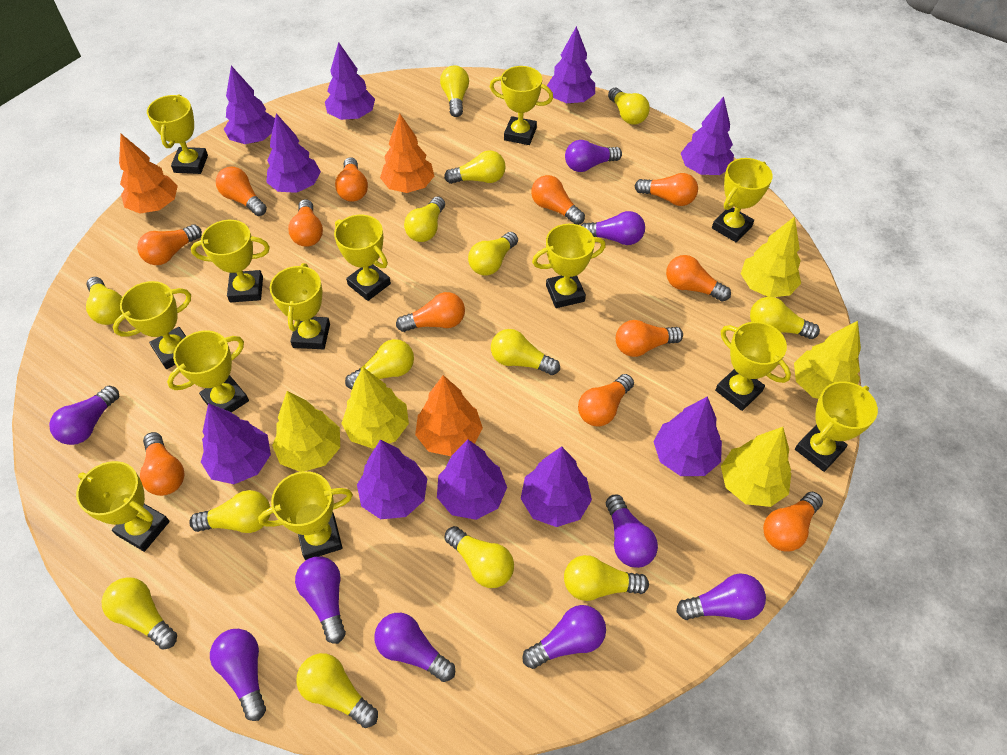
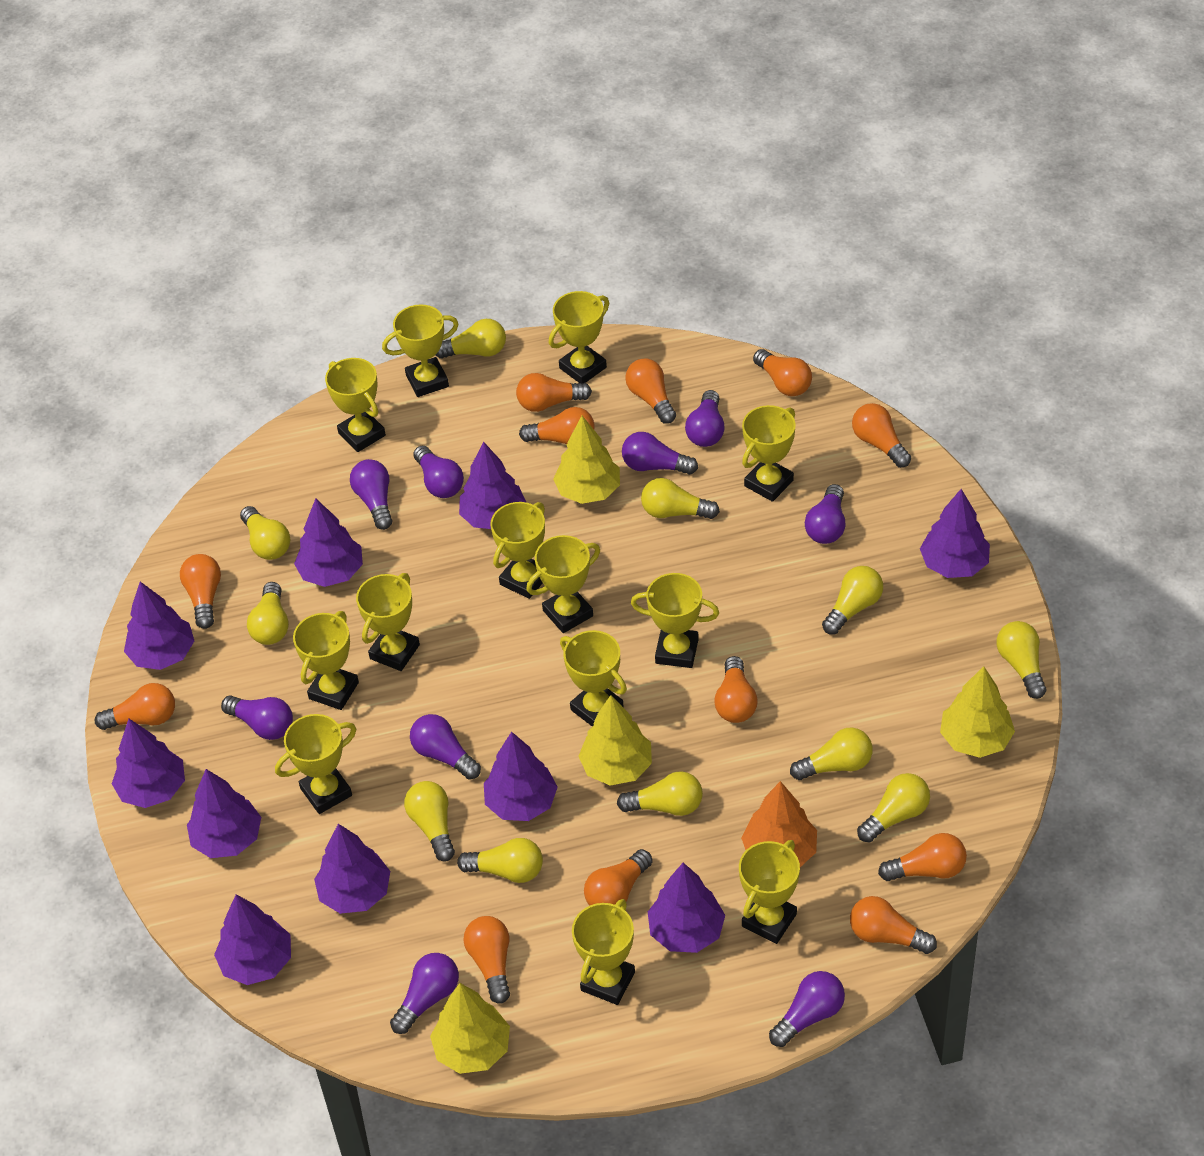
orange tree: 3 -> 1
yellow light bulb: 14 -> 11
yellow tree: 5 -> 4

